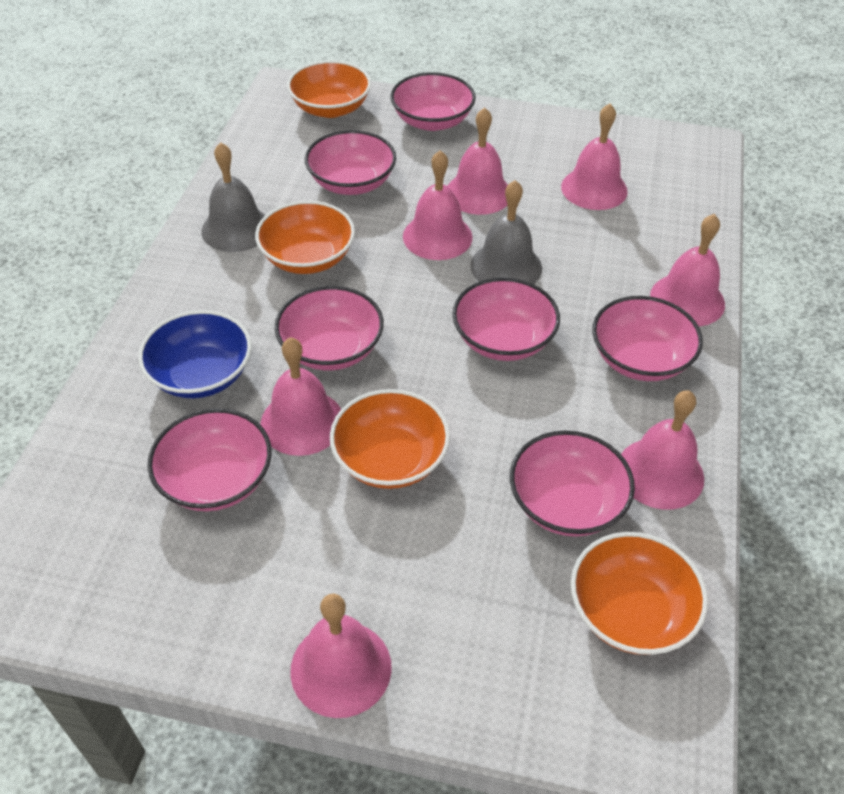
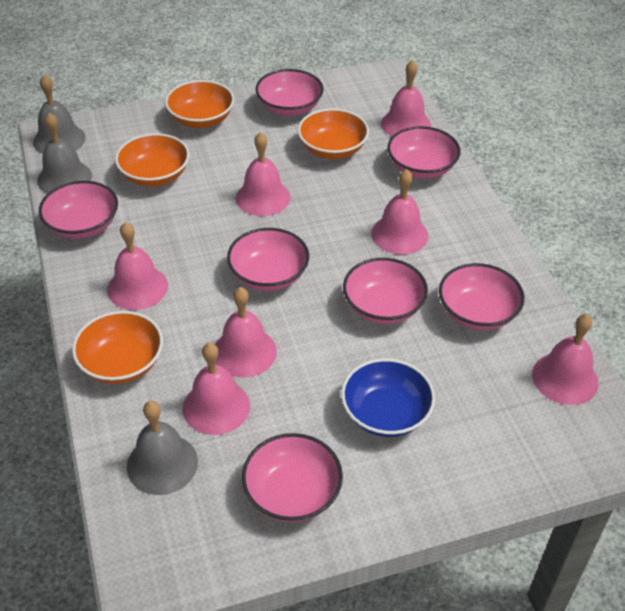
grey bell: 2 -> 3

